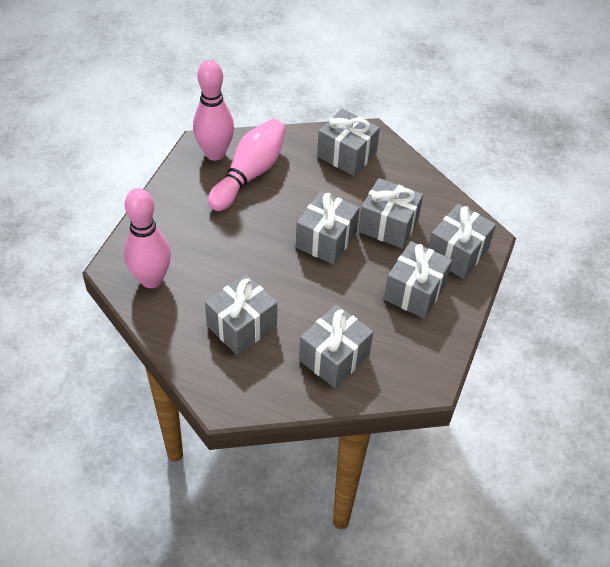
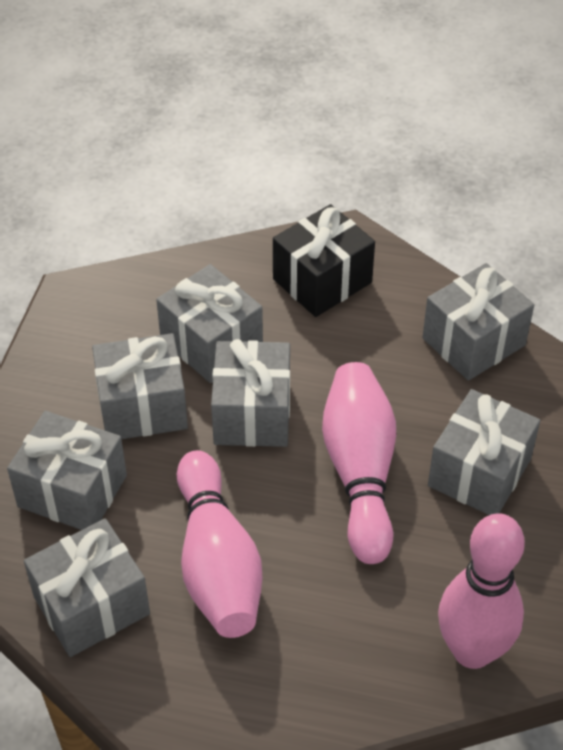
black gift: 0 -> 1

